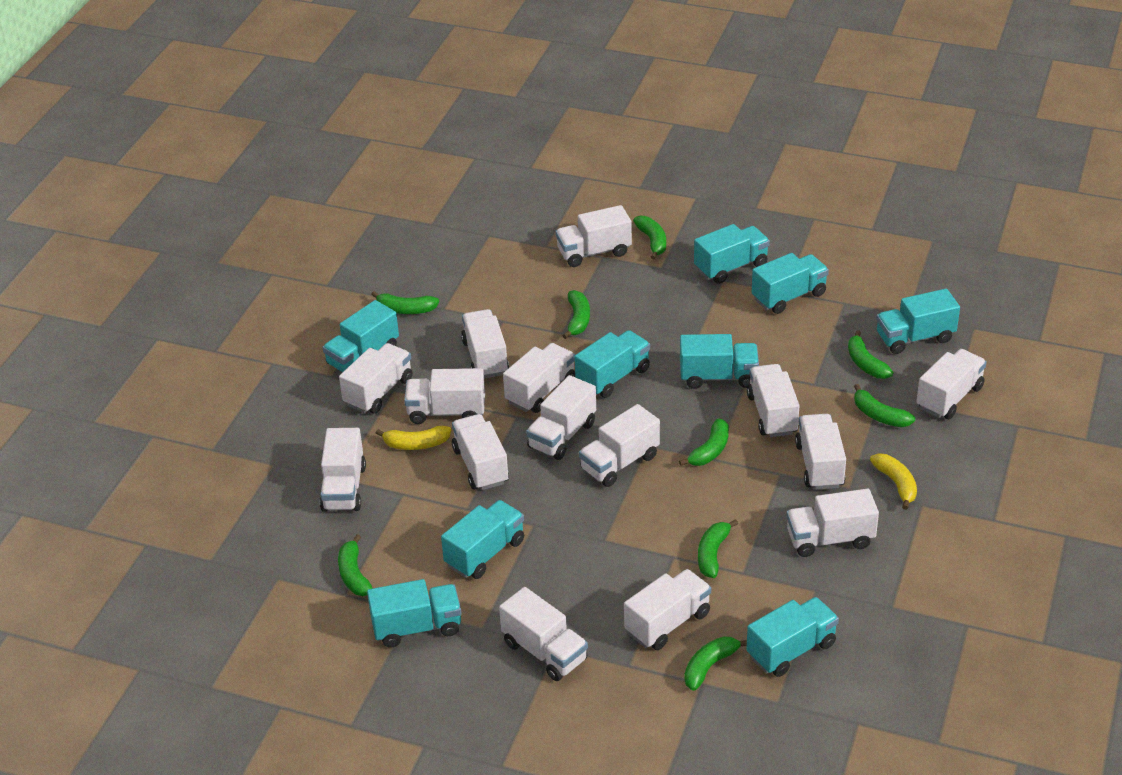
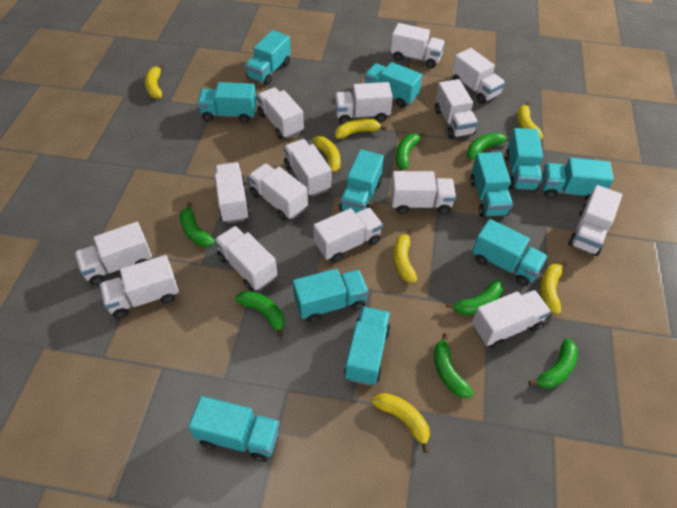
green banana: 9 -> 7
turquoise truck: 9 -> 11
yellow banana: 2 -> 7

